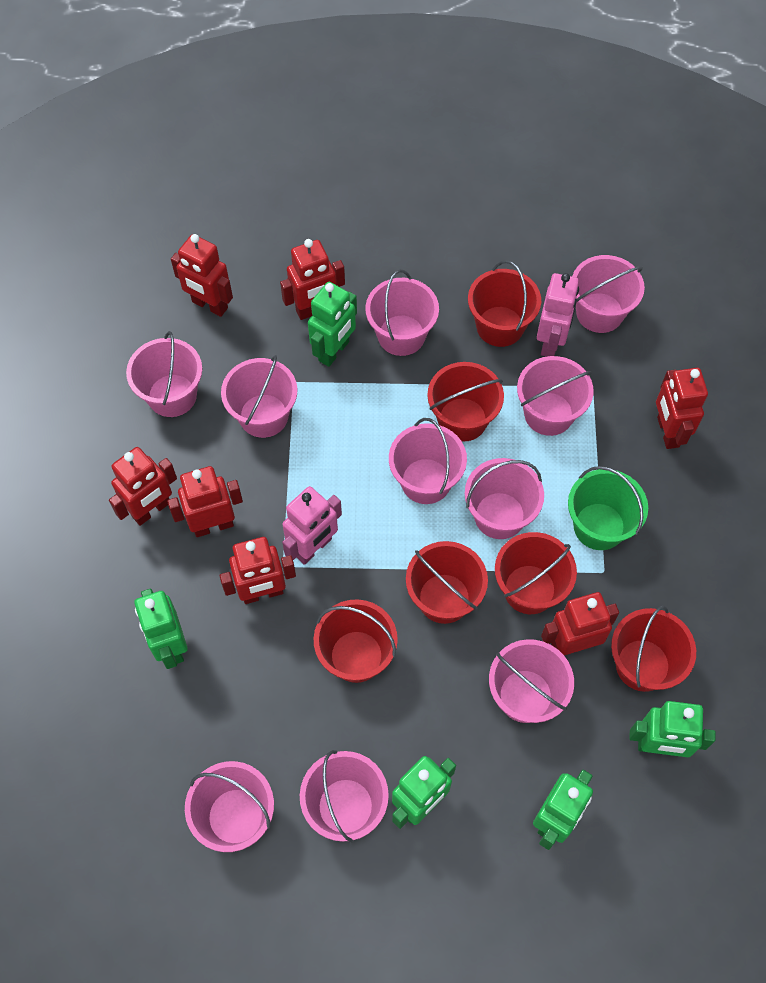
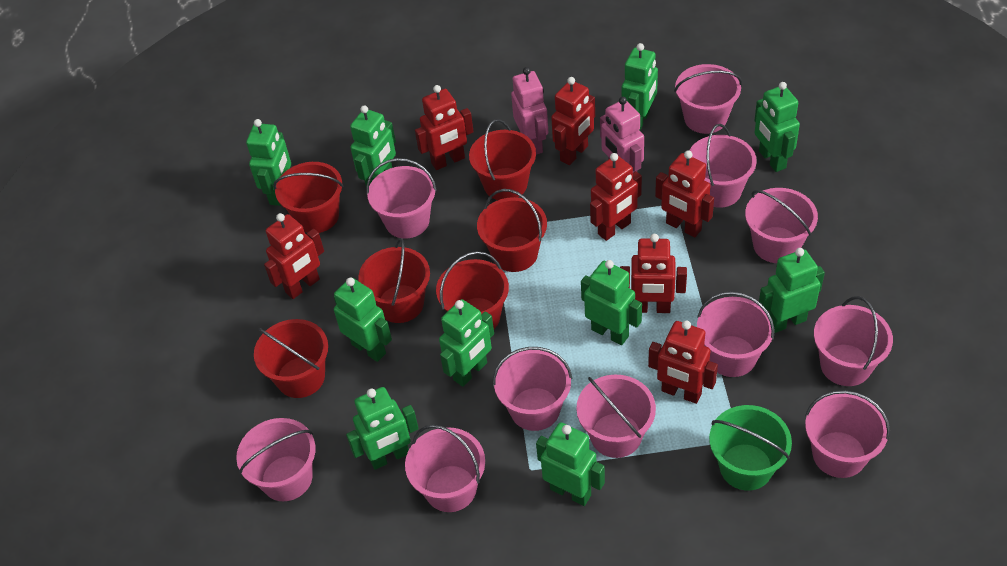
green robot: 5 -> 10
pink bucket: 10 -> 11

